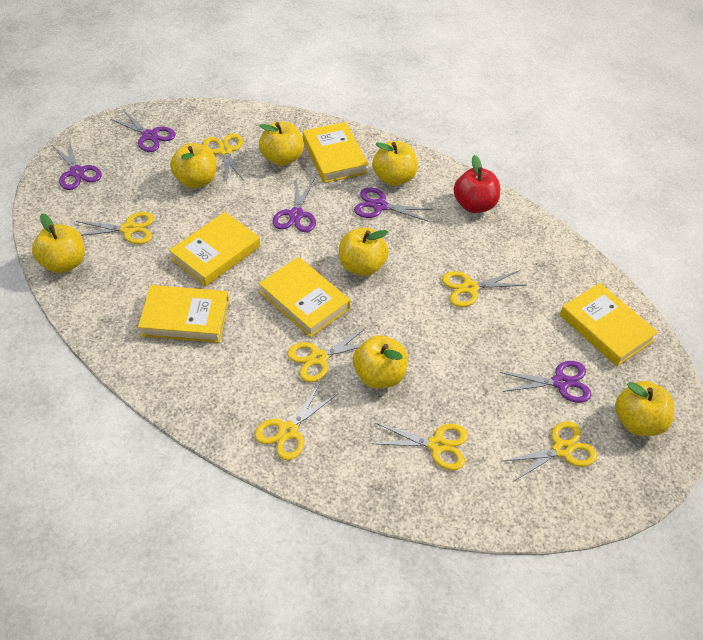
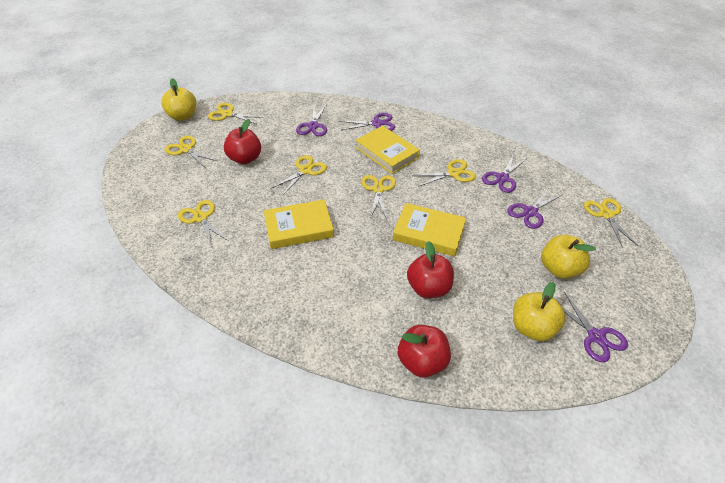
red apple: 1 -> 3
yellow apple: 7 -> 3
yellow book: 5 -> 3

